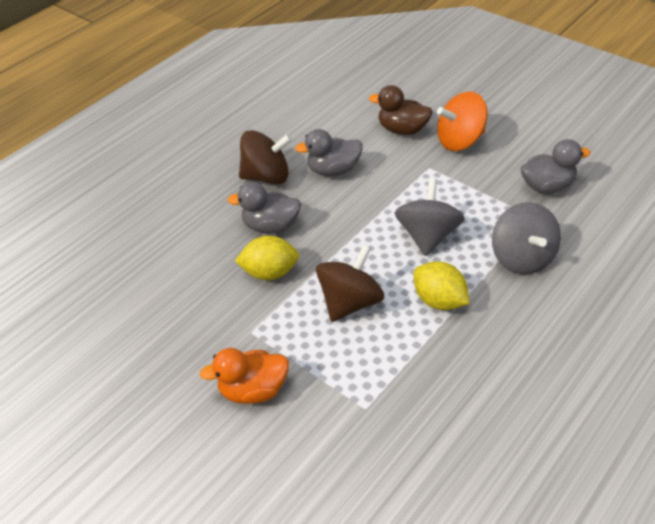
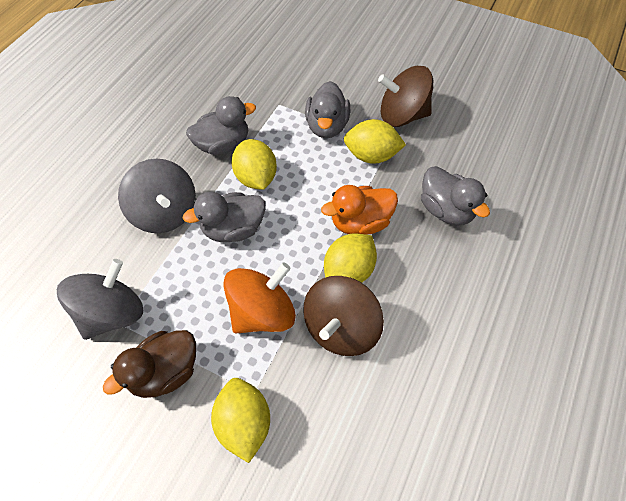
grey duck: 3 -> 4
yellow lemon: 2 -> 4

